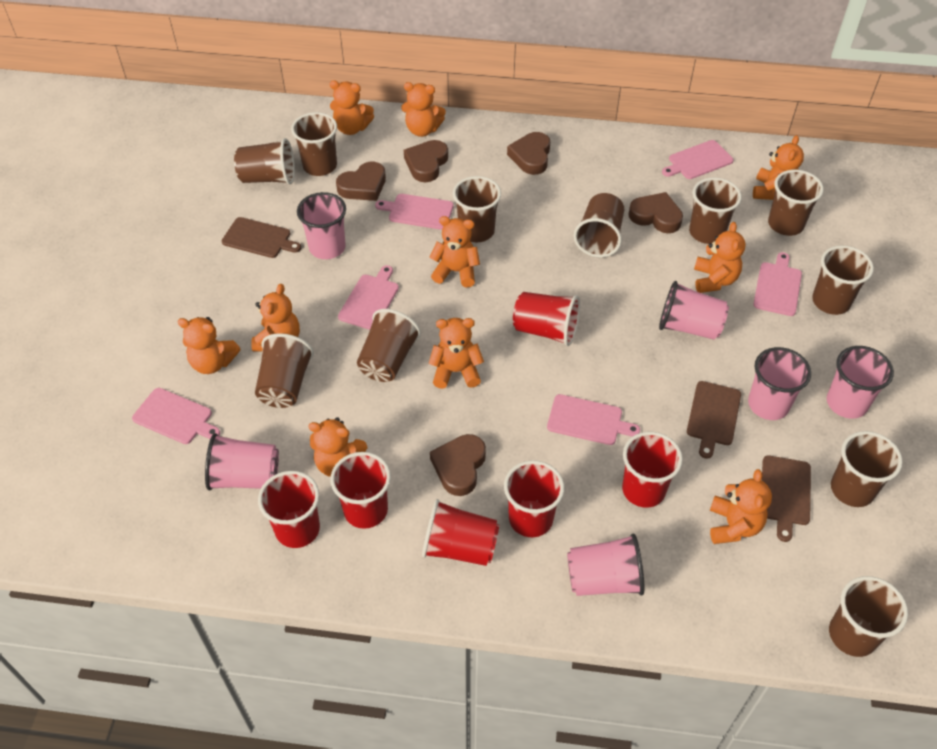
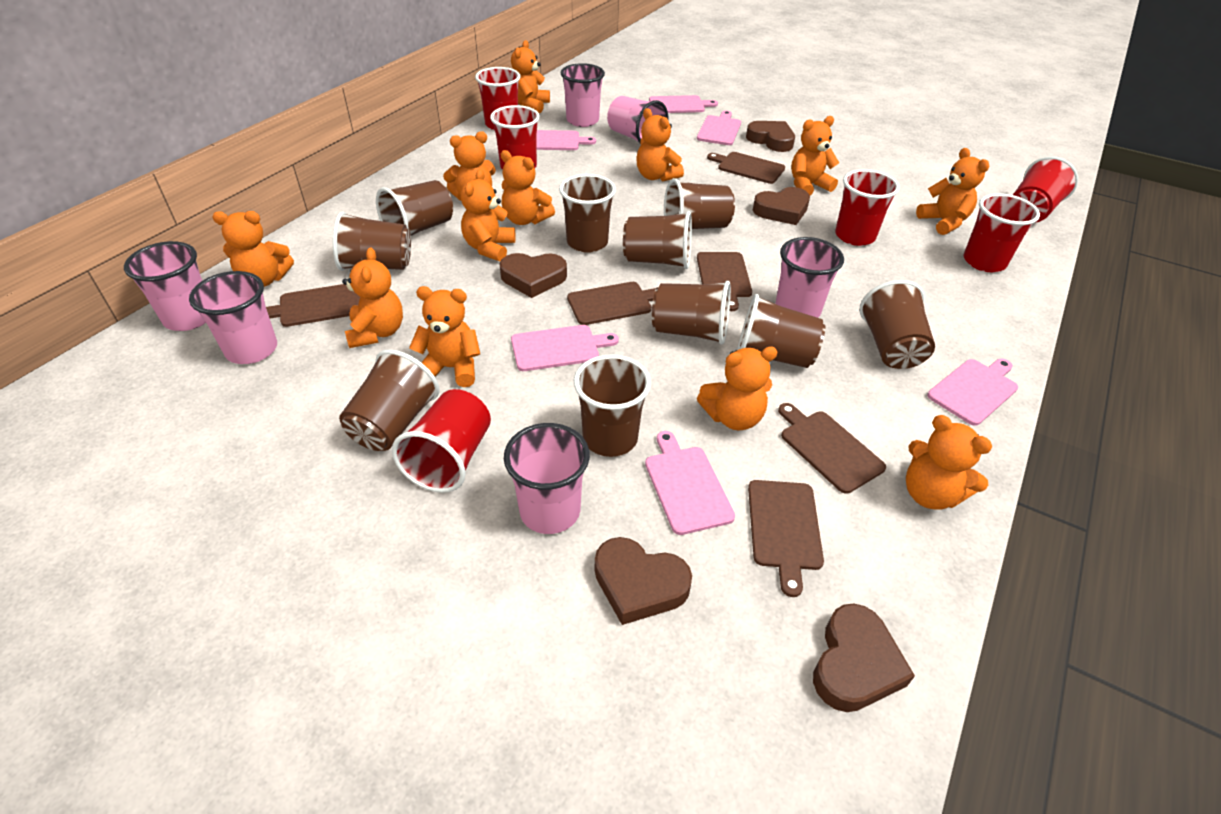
brown cup: 11 -> 10
brown cutting board: 3 -> 6
orange teddy bear: 10 -> 12

